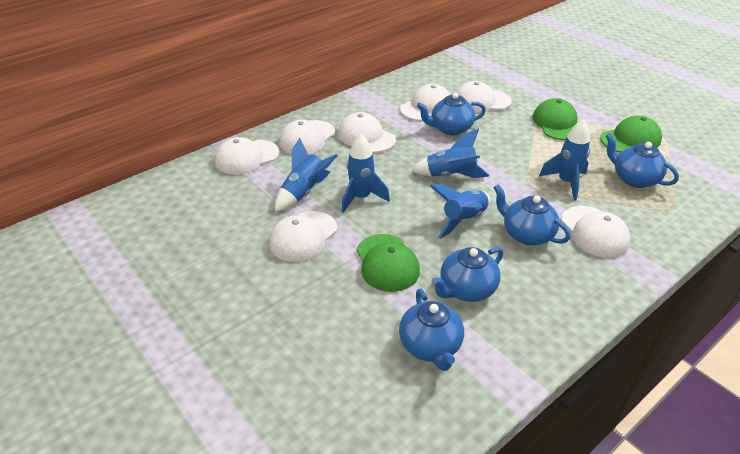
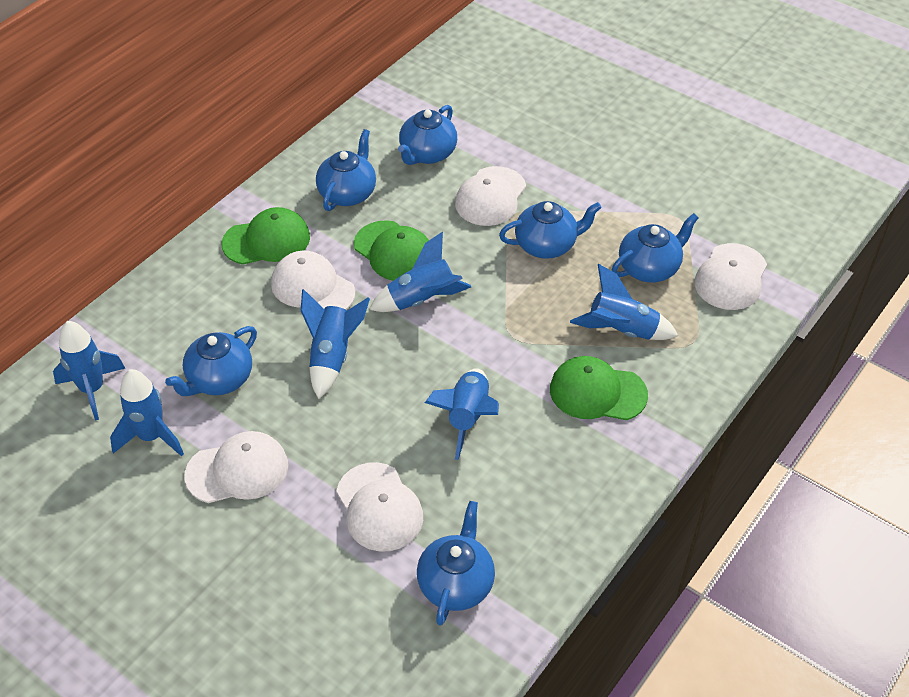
blue rocket: 5 -> 6
blue teapot: 5 -> 6
white cap: 7 -> 5

